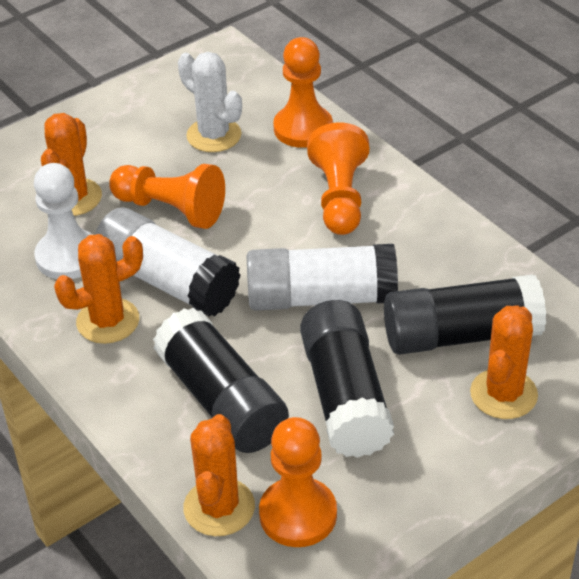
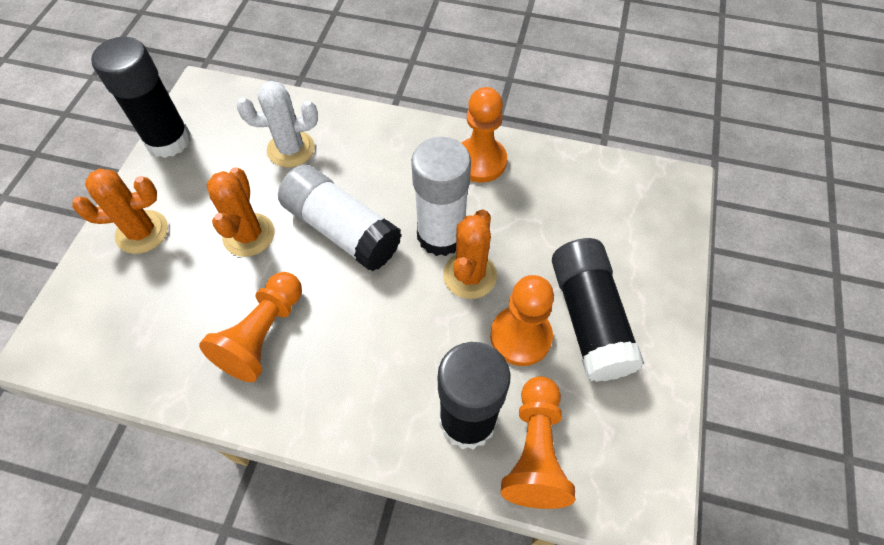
orange cactus: 4 -> 3
white pawn: 1 -> 0

